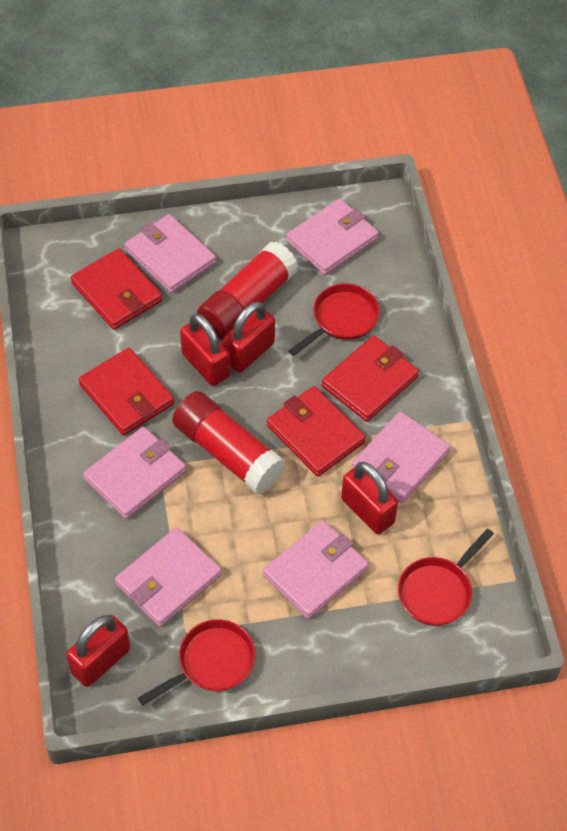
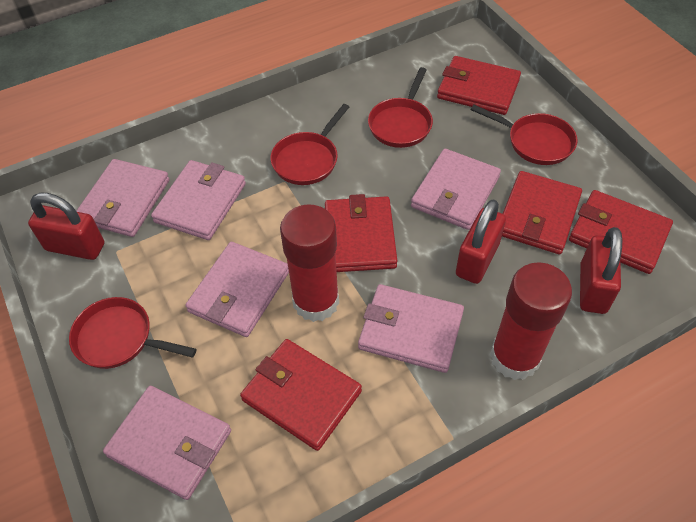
red padlock: 4 -> 3
red pan: 3 -> 4
red wallet: 4 -> 5

